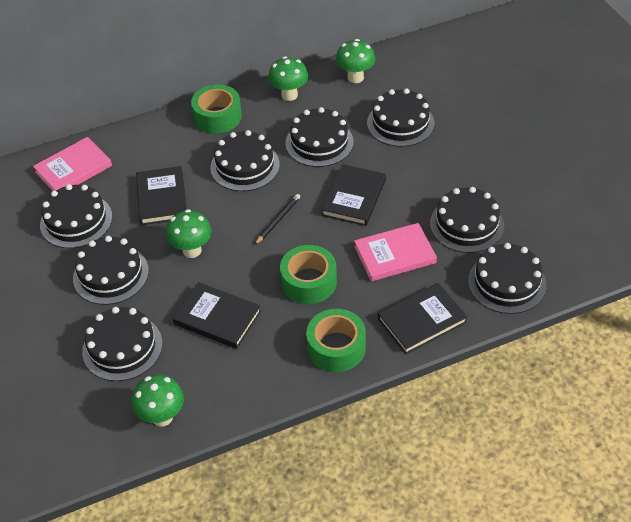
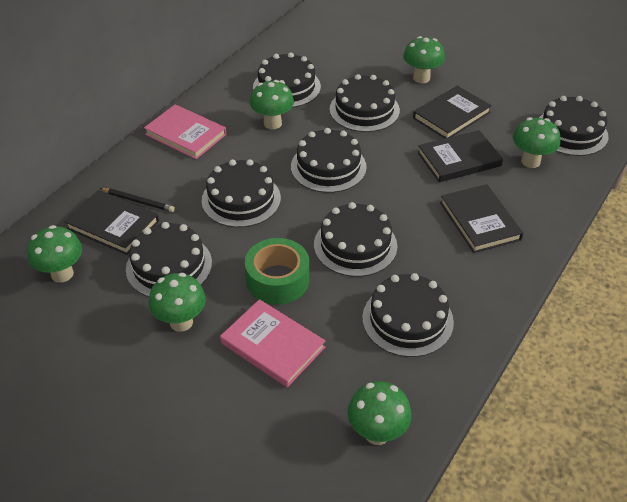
green mushroom: 4 -> 6
green tape: 3 -> 1

